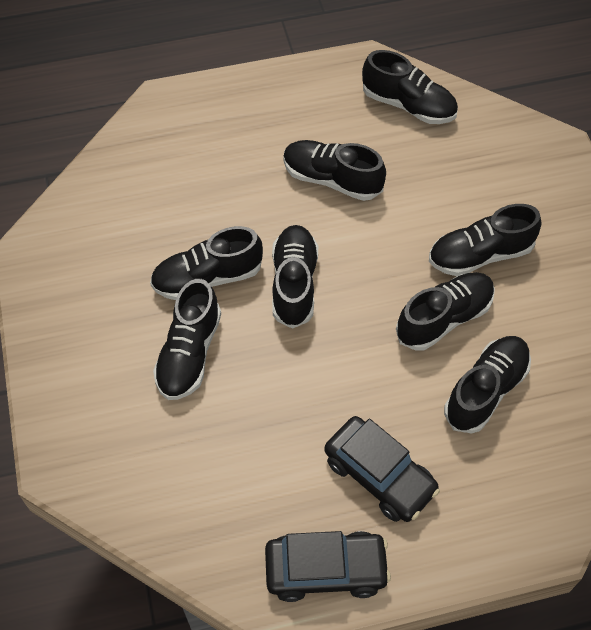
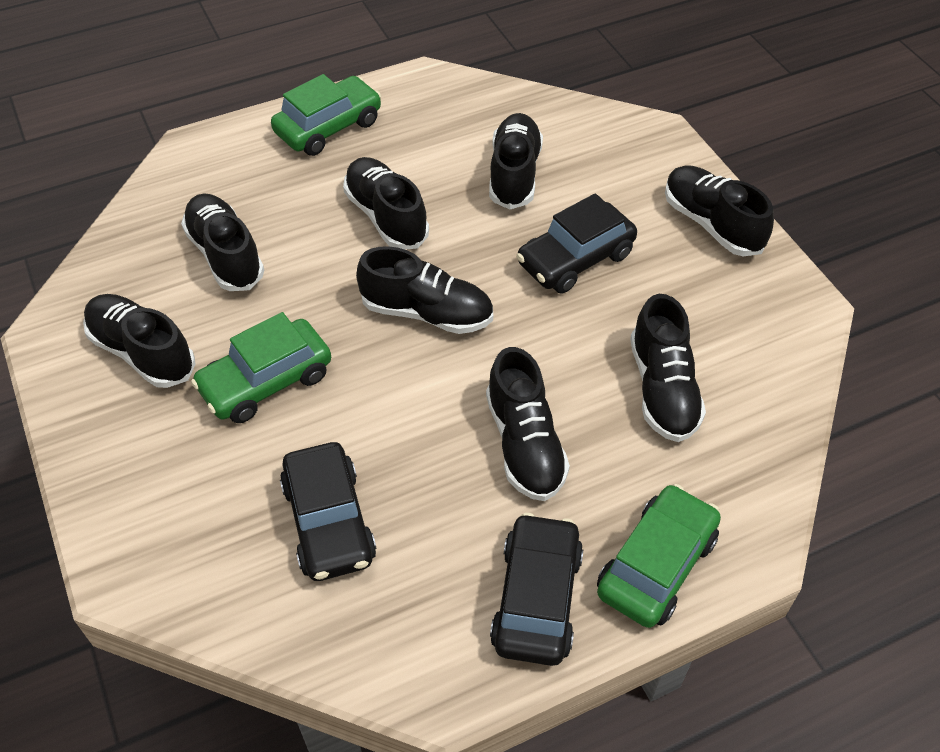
black car: 2 -> 3
green car: 0 -> 3

